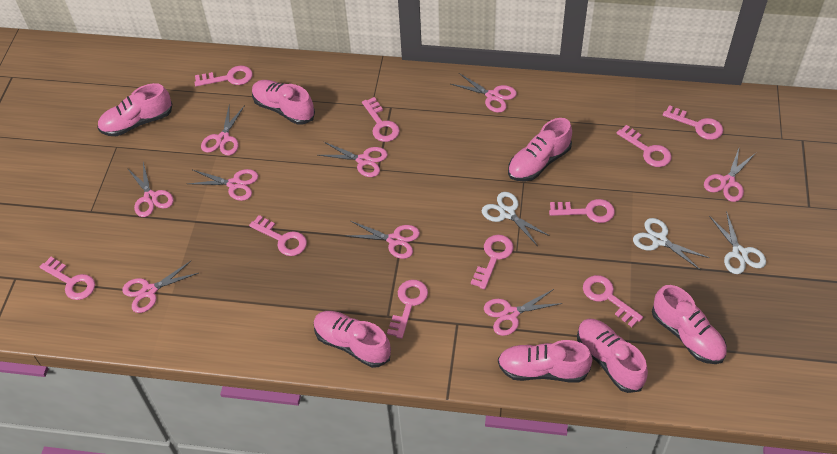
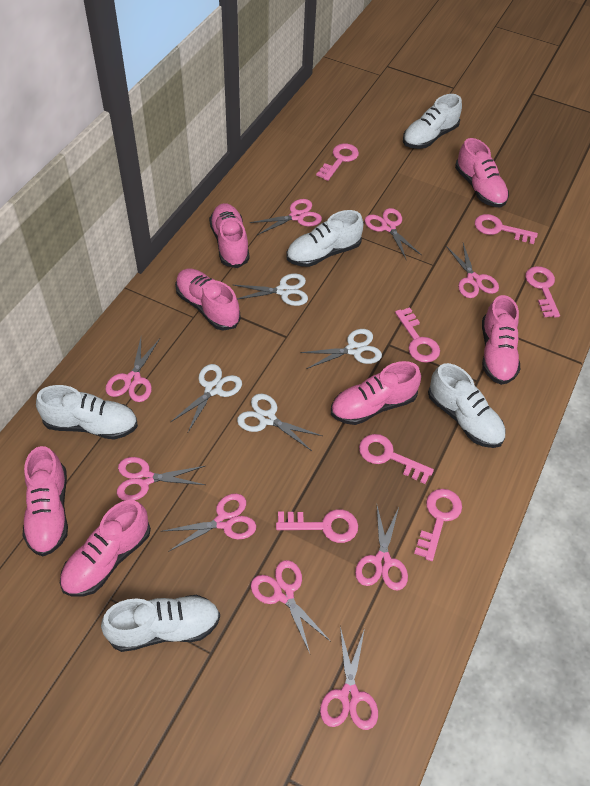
pink key: 10 -> 7
white scissors: 3 -> 4
white shoe: 0 -> 5

